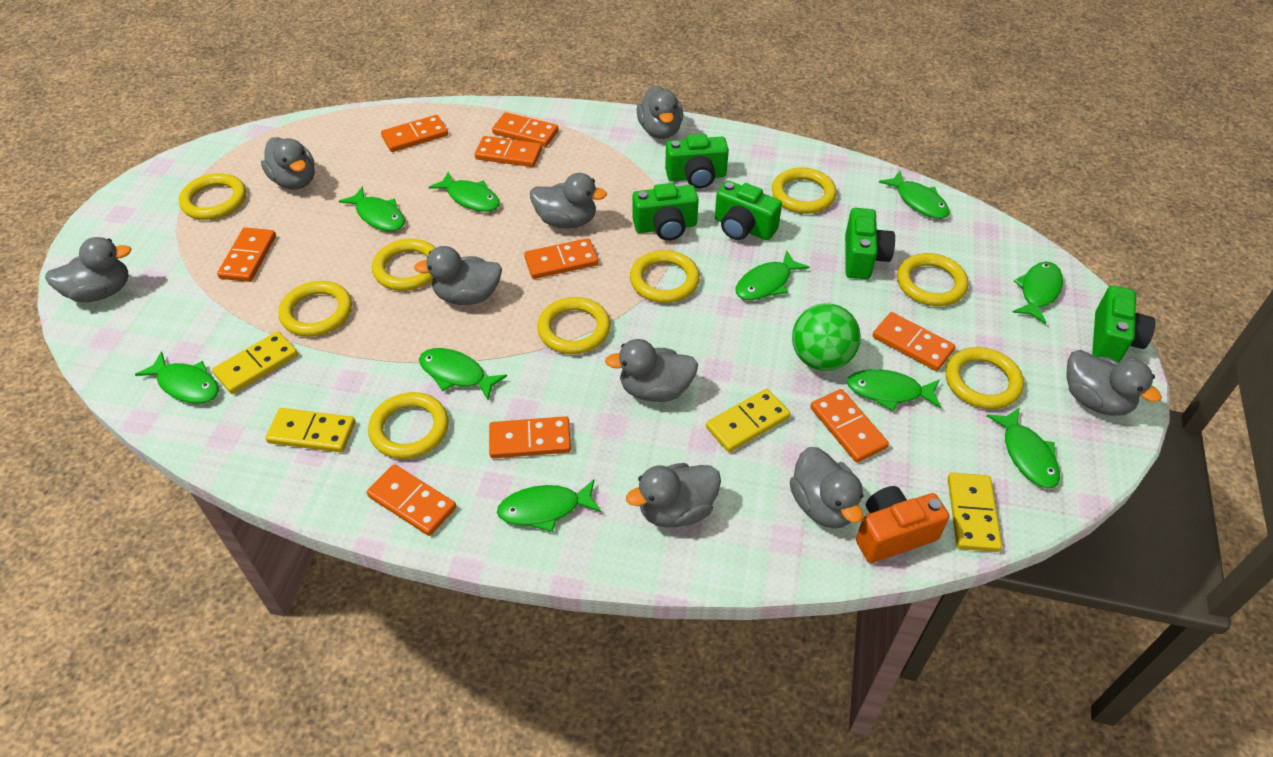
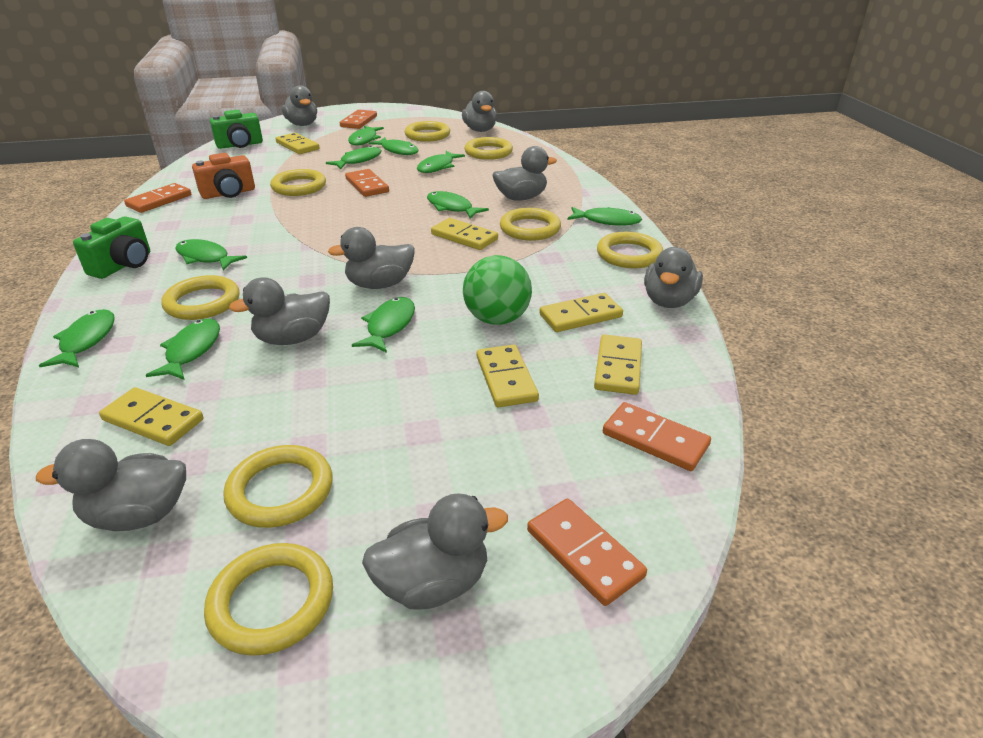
green camera: 5 -> 2
grey duck: 9 -> 8
orange domino: 9 -> 5
yellow domino: 4 -> 6
yellow ring: 9 -> 8

